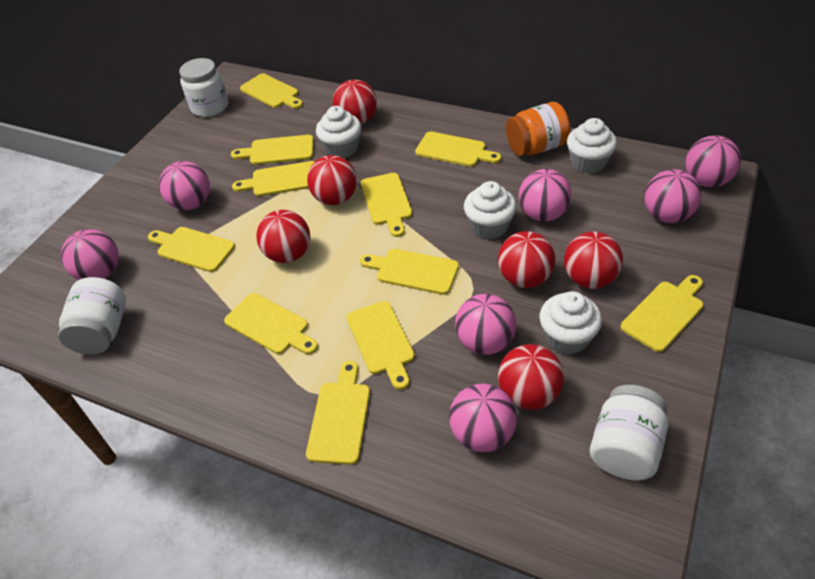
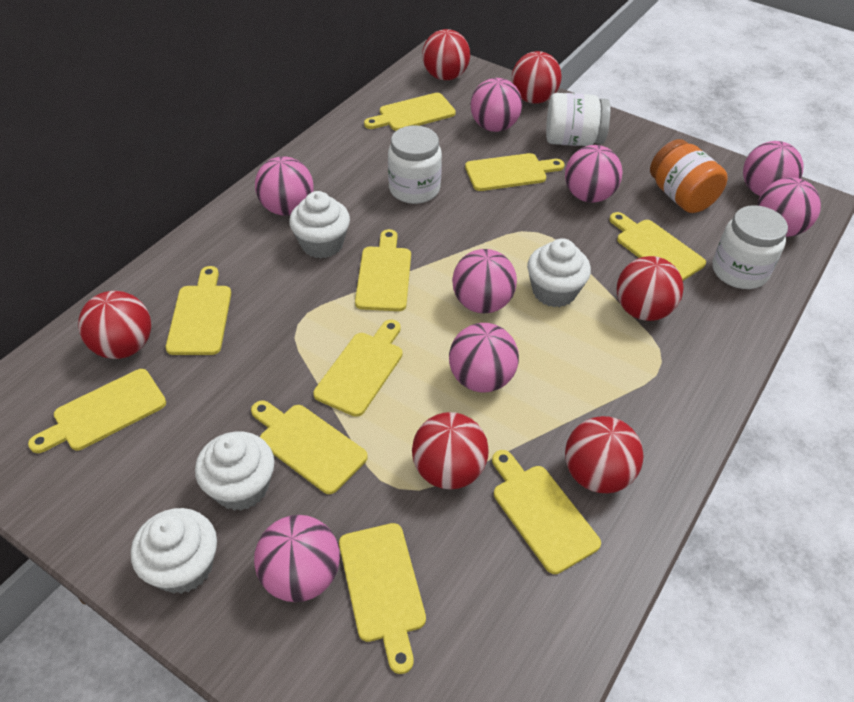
pink ball: 7 -> 8
yellow cutting board: 11 -> 10

